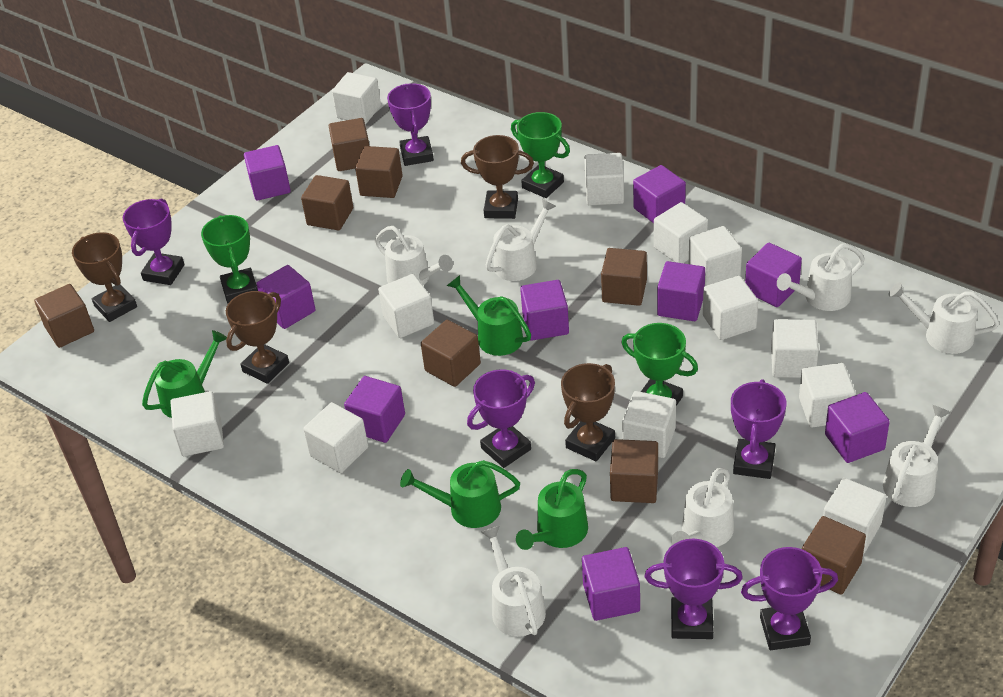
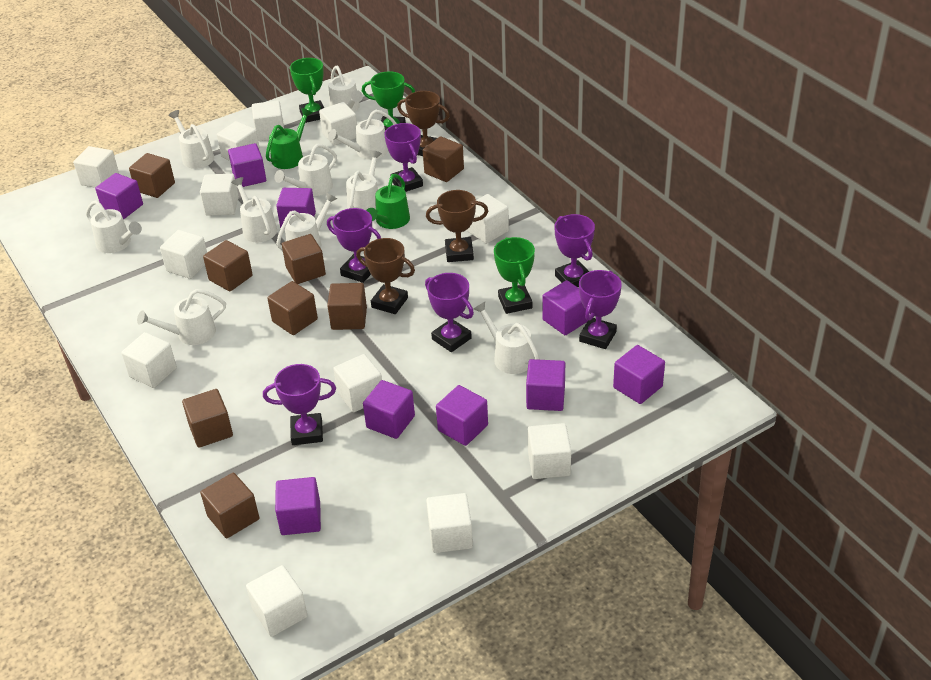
brown trophy: 4 -> 3
green watering can: 4 -> 2
white watering can: 7 -> 10

